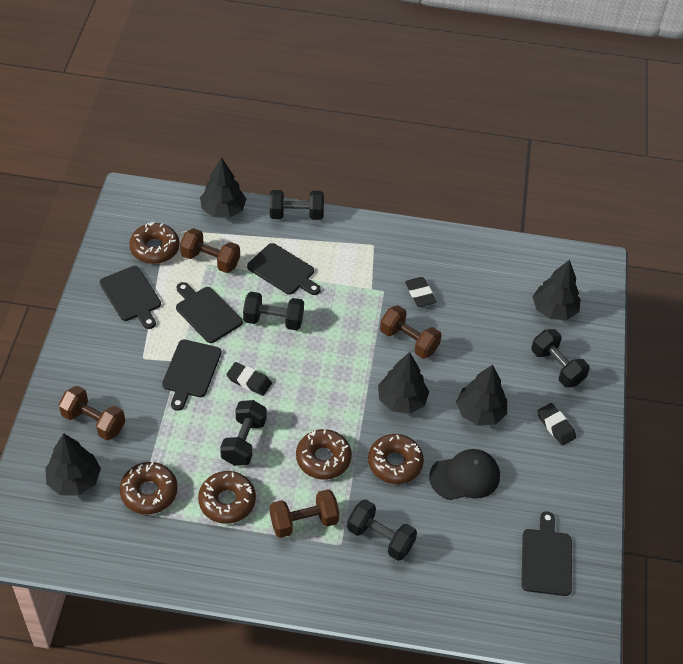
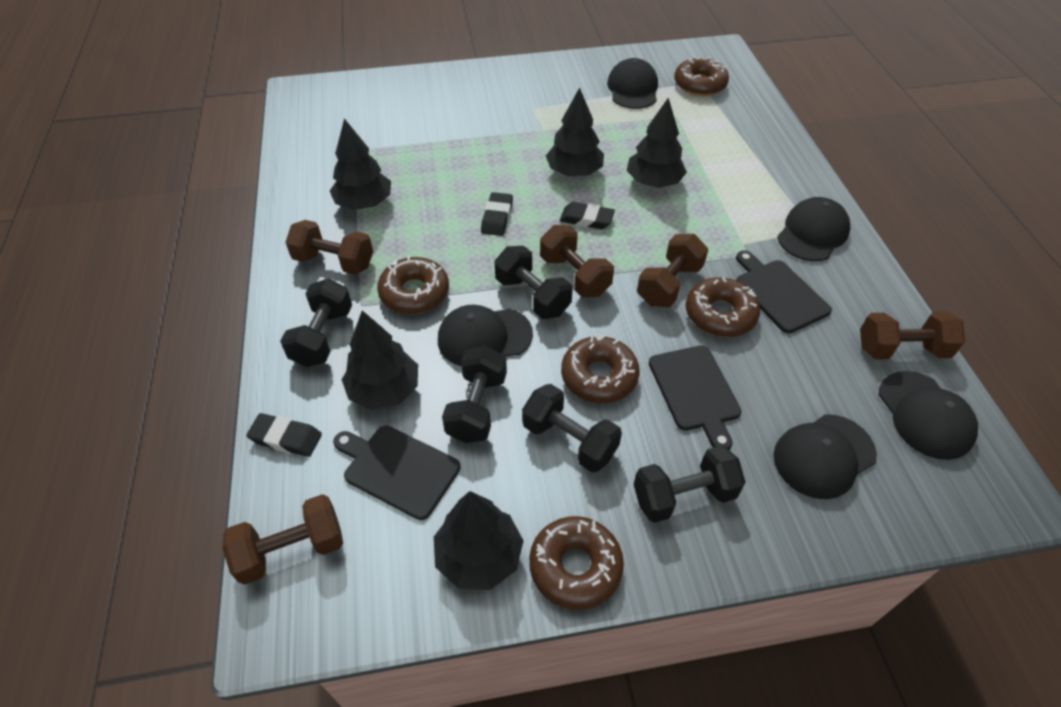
black cap: 1 -> 5
black cutting board: 5 -> 3
brown dumbbell: 4 -> 5

